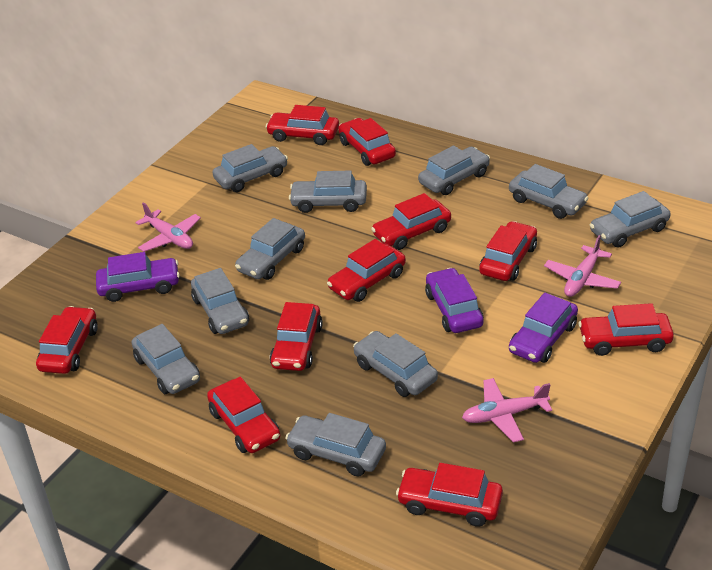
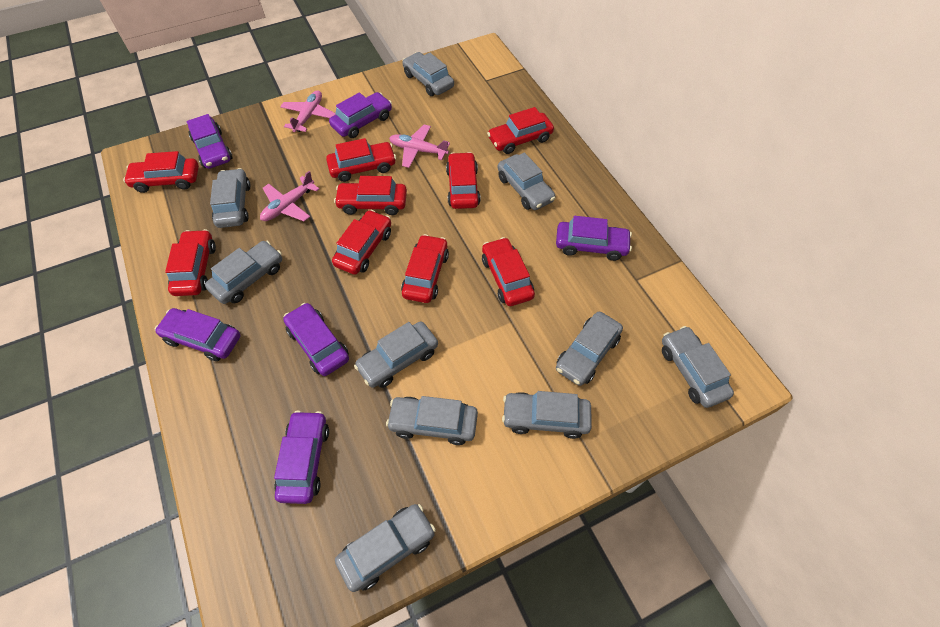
purple car: 3 -> 6
red car: 10 -> 9

